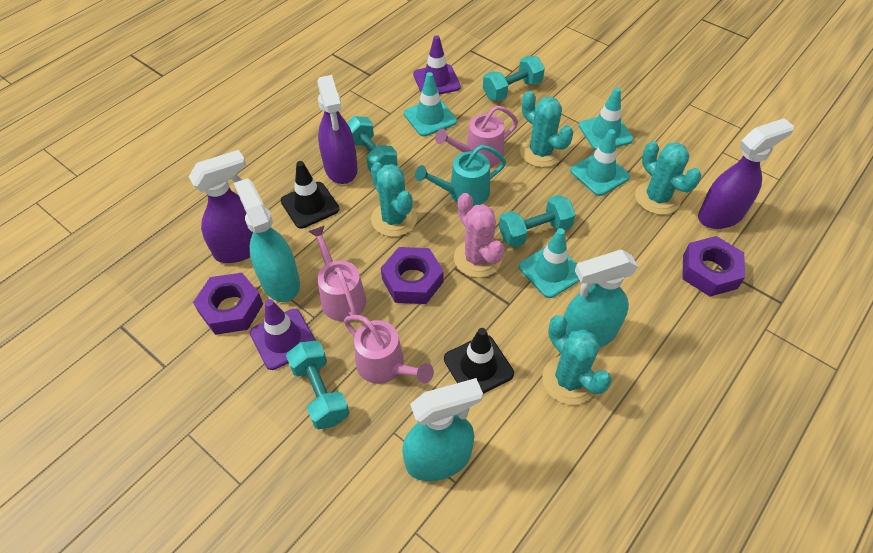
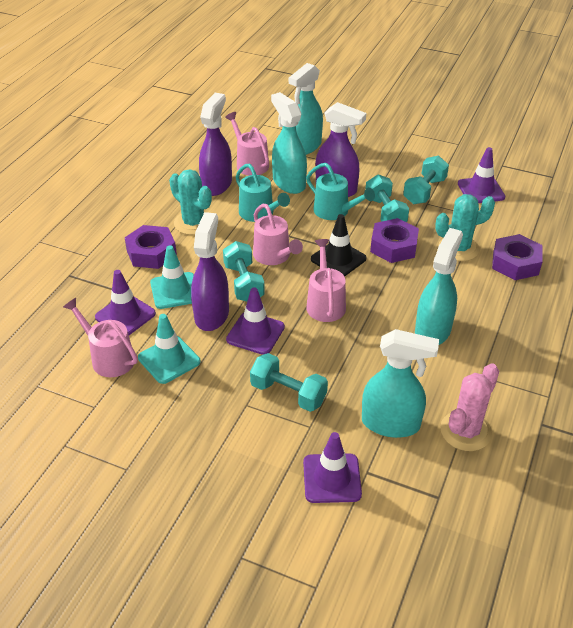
black traffic cone: 2 -> 1
pink watering can: 3 -> 4
purple traffic cone: 2 -> 4
turquoise cactus: 4 -> 2
turquoise spray bottle: 3 -> 4
turquoise traffic cone: 4 -> 2
turquoise watering can: 1 -> 2

